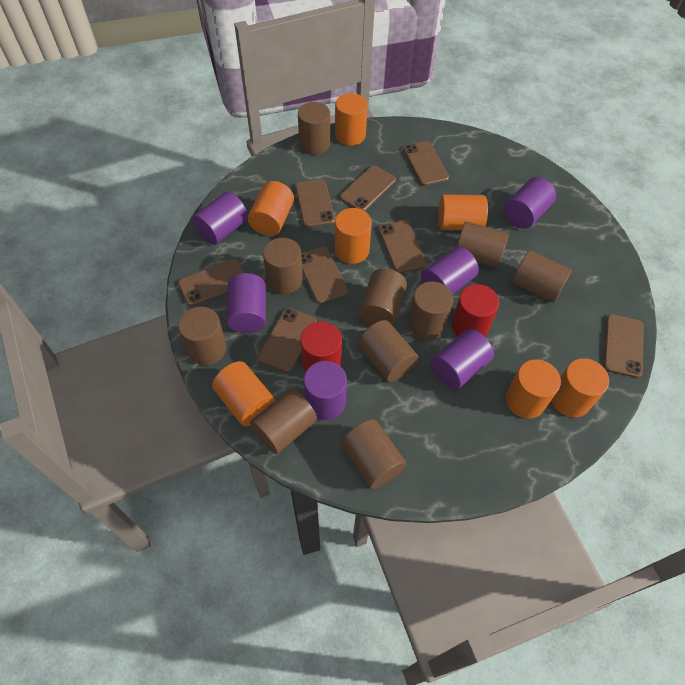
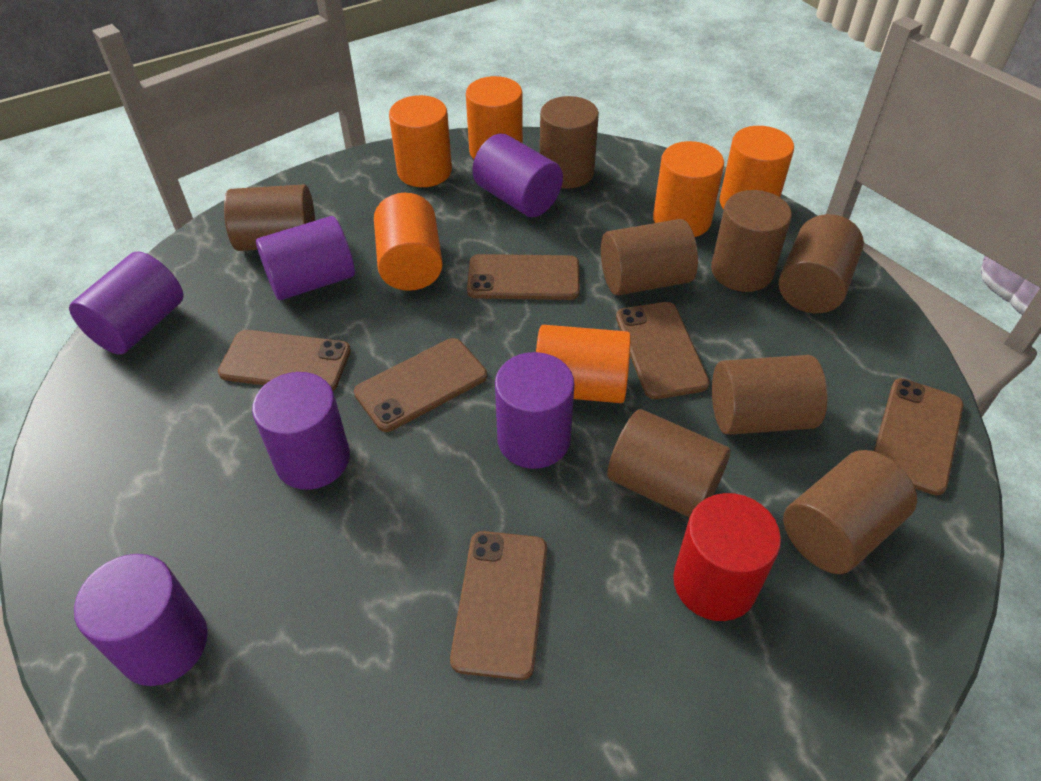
brown cylinder: 10 -> 8
brown phone: 8 -> 6
orange cylinder: 7 -> 6
red cylinder: 2 -> 1

